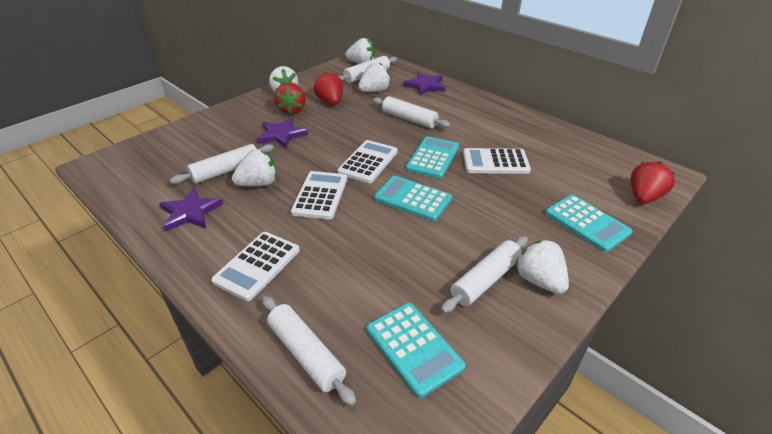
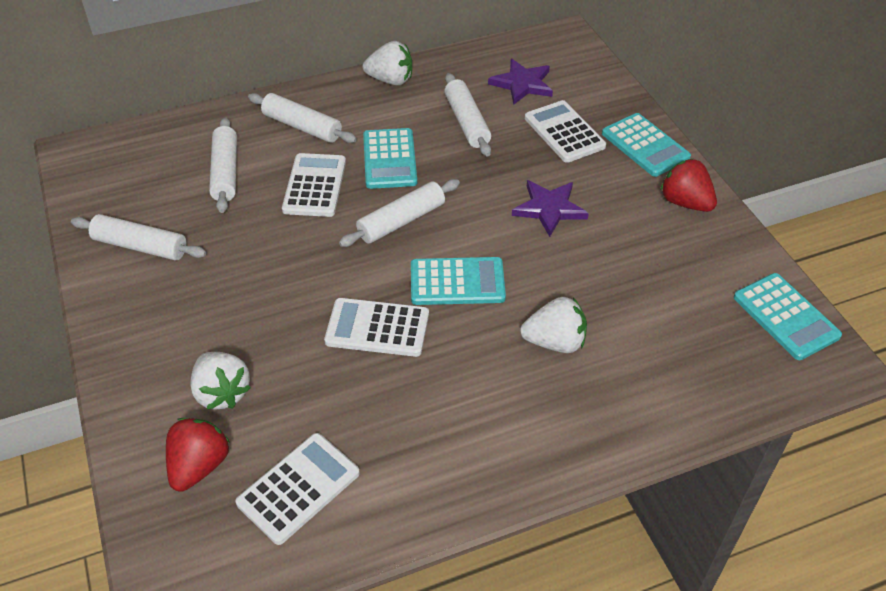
purple star: 3 -> 2
red strawberry: 3 -> 2
white strawberry: 5 -> 3

